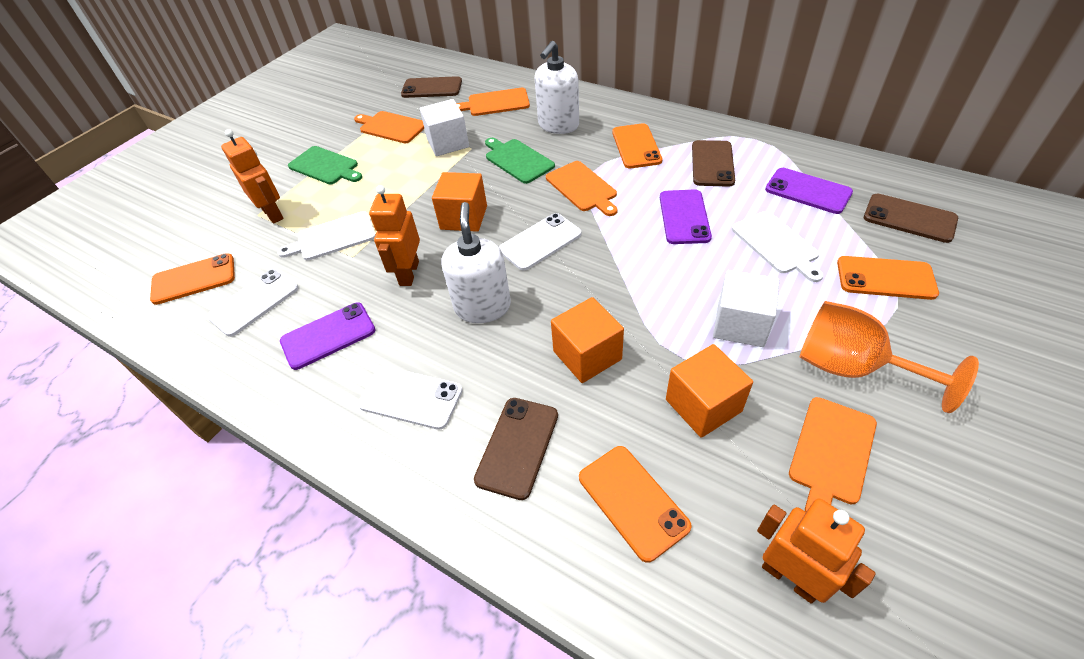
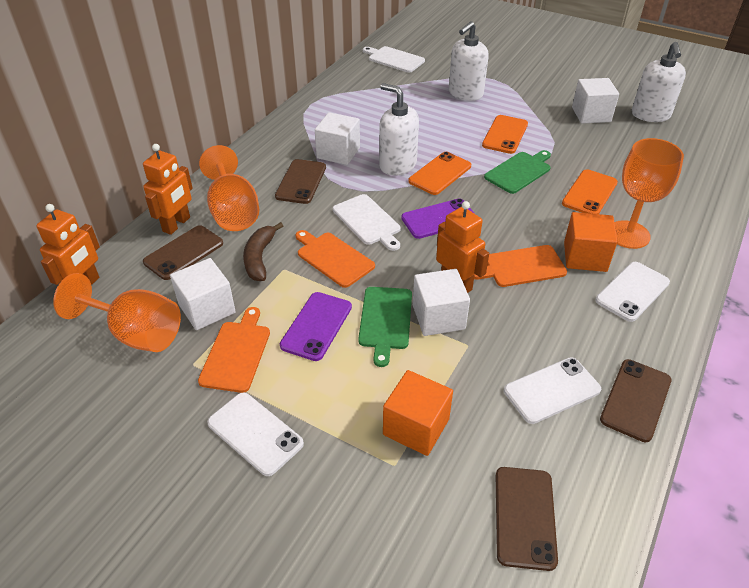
brown banana: 0 -> 1
orange cube: 3 -> 2
orange cutting board: 4 -> 3
orange goblet: 1 -> 3
orange phone: 4 -> 3
purple phone: 3 -> 2
white cube: 2 -> 4
white soap dispenser: 2 -> 3

